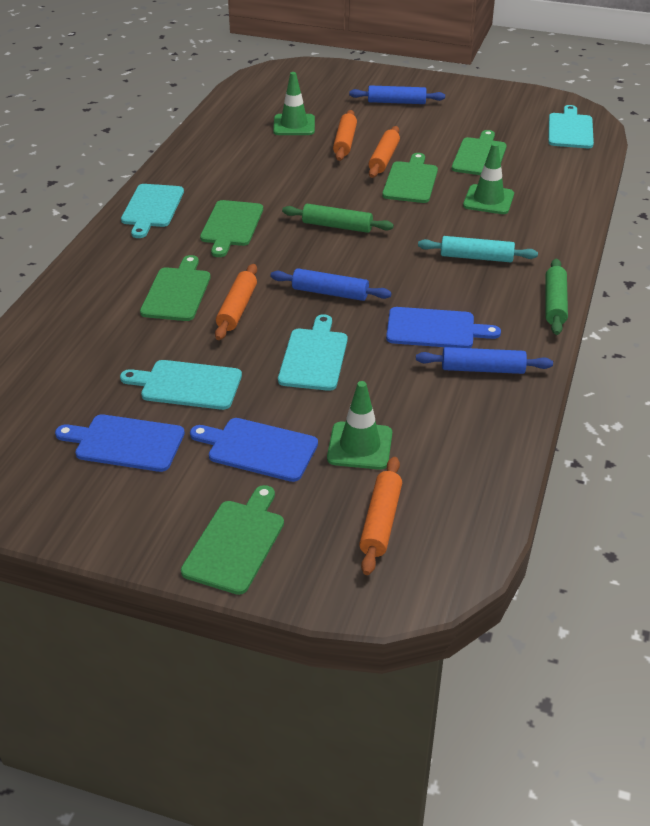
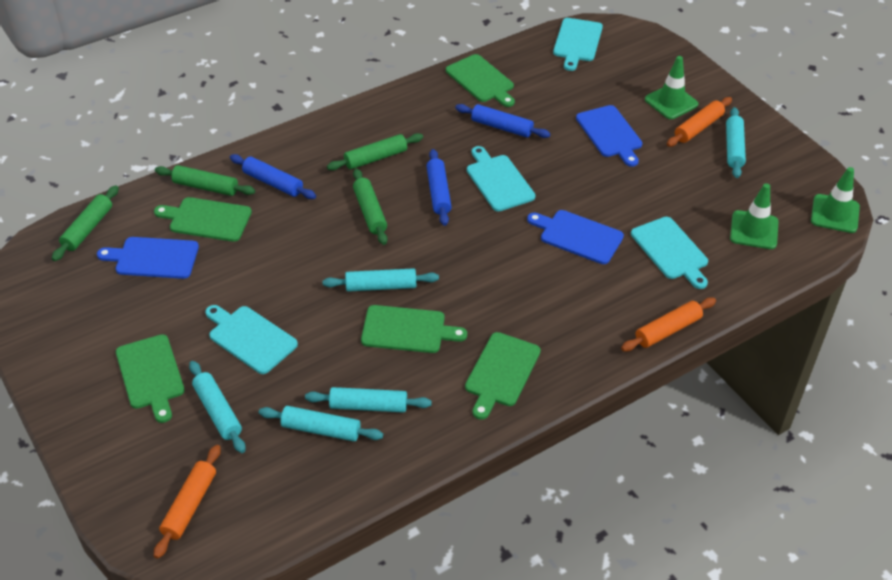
green rolling pin: 2 -> 4
orange rolling pin: 4 -> 3
turquoise rolling pin: 1 -> 5

